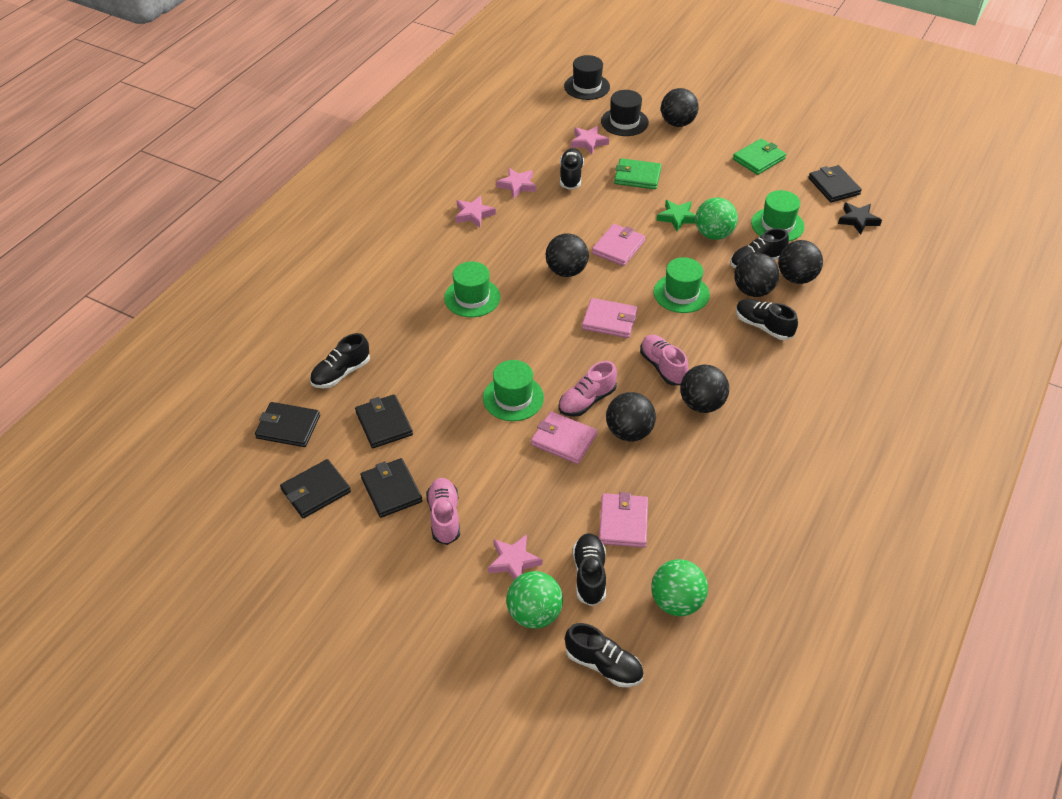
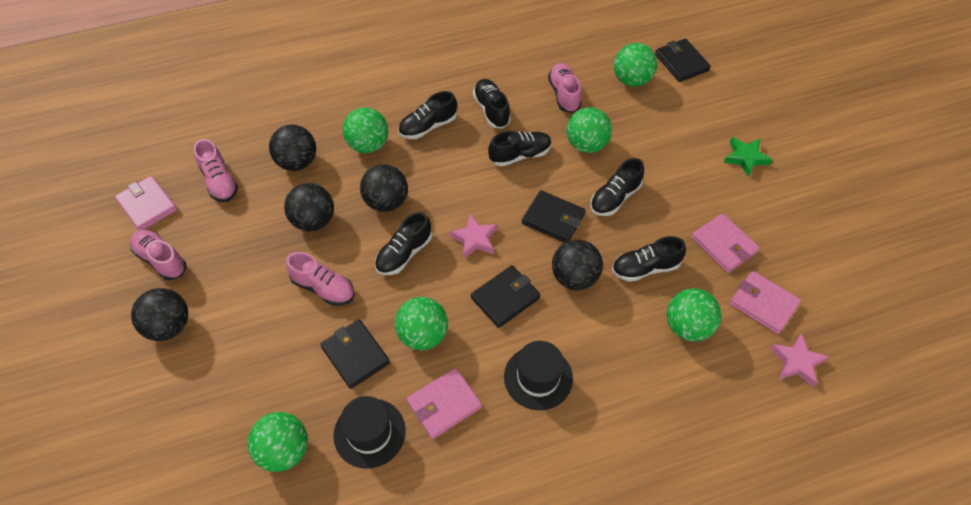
black ball: 6 -> 5
black star: 1 -> 0
black wallet: 5 -> 4
green ball: 3 -> 6
green hat: 4 -> 0
green wallet: 2 -> 0
pink shoe: 3 -> 4
pink star: 4 -> 2

